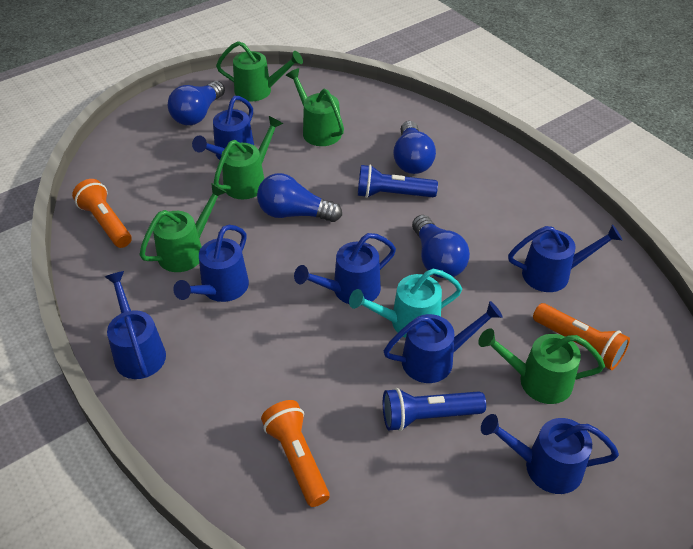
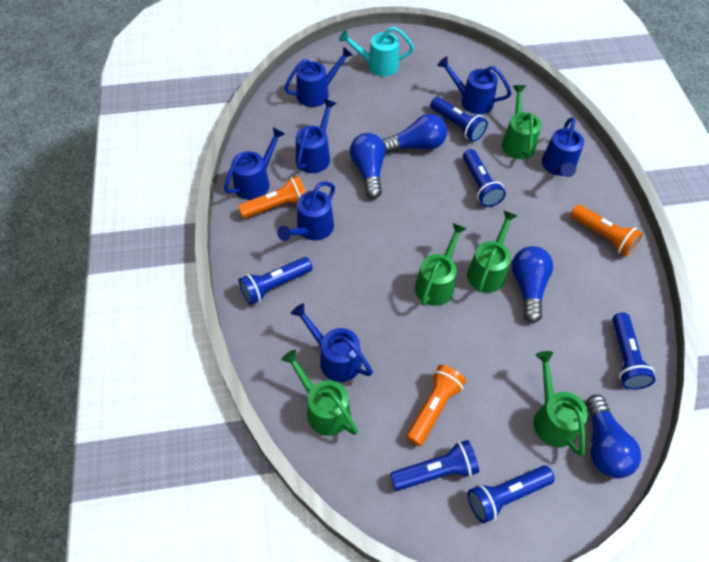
blue flashlight: 2 -> 6

